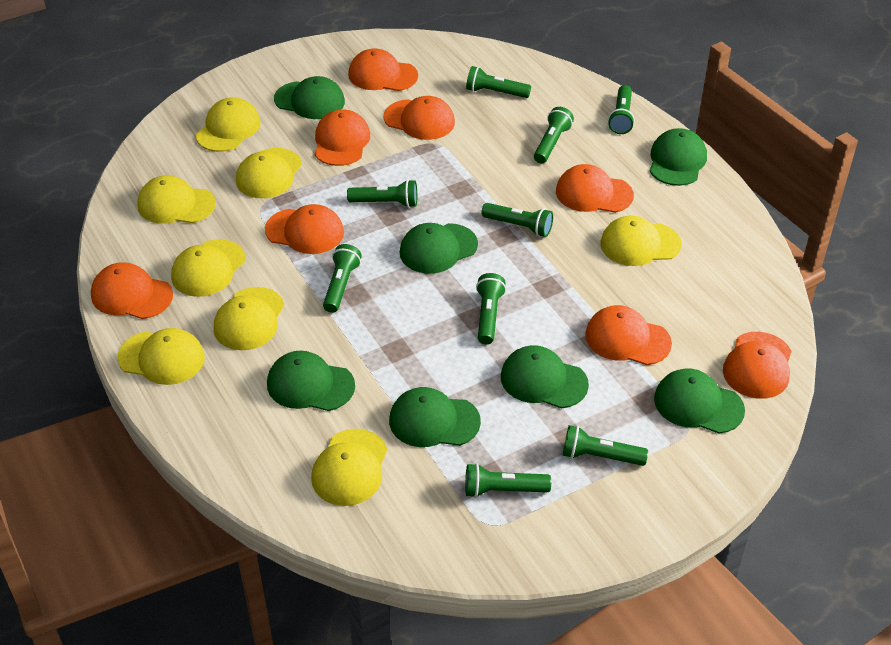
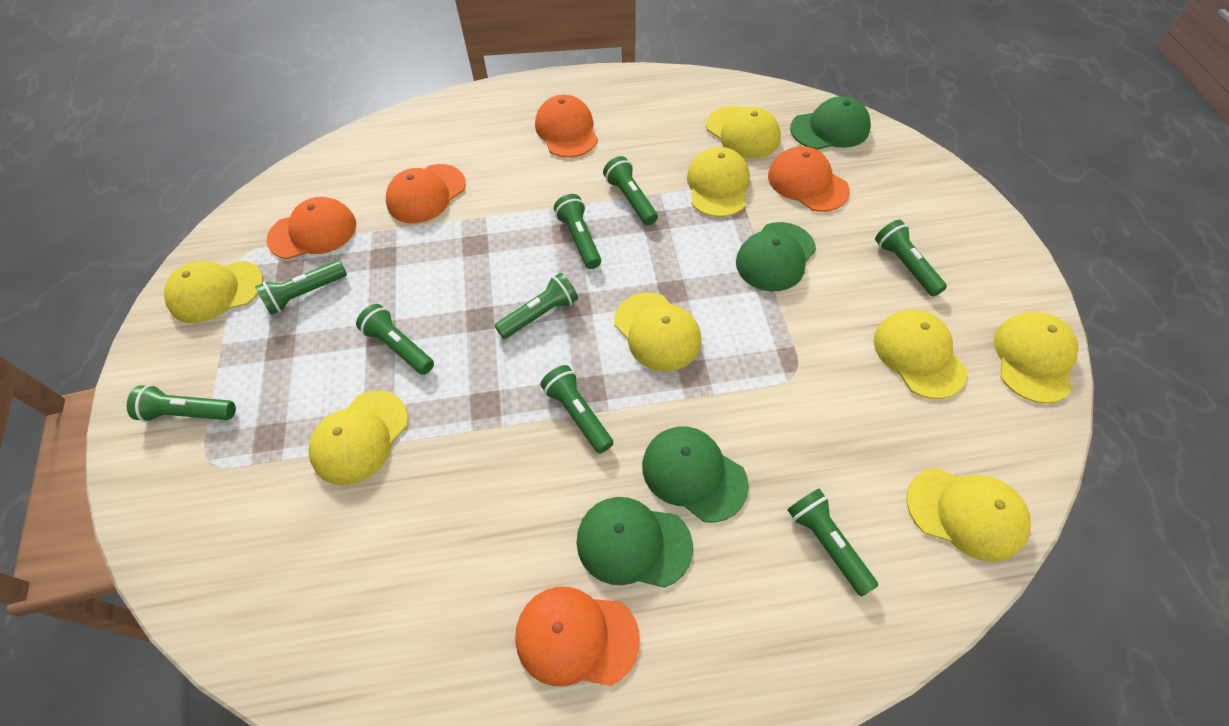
green cap: 7 -> 4
orange cap: 8 -> 5

